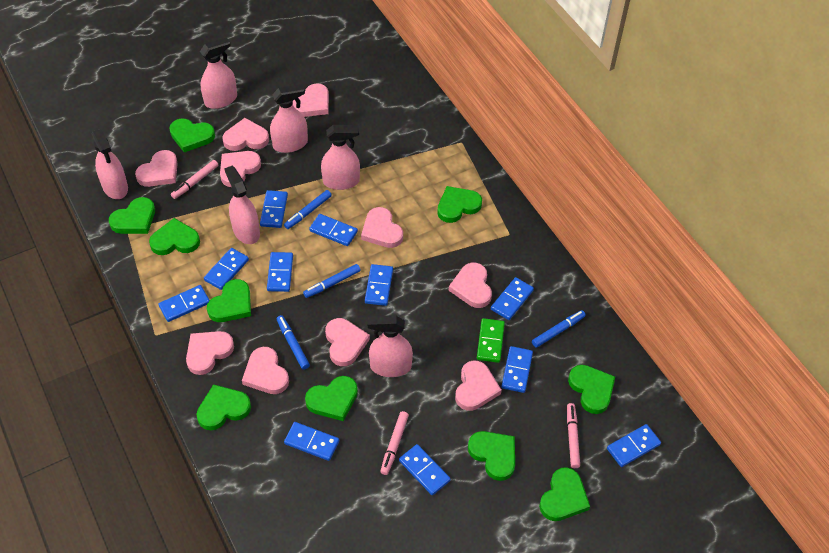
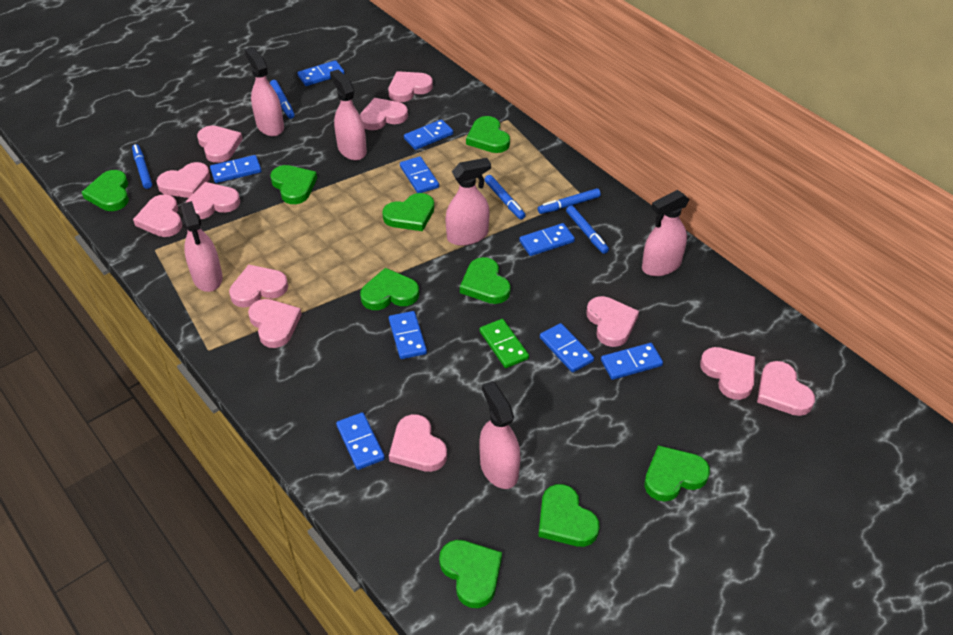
blue domino: 11 -> 9
blue marker: 4 -> 5
green heart: 10 -> 9
pink heart: 10 -> 12
pink marker: 3 -> 0

